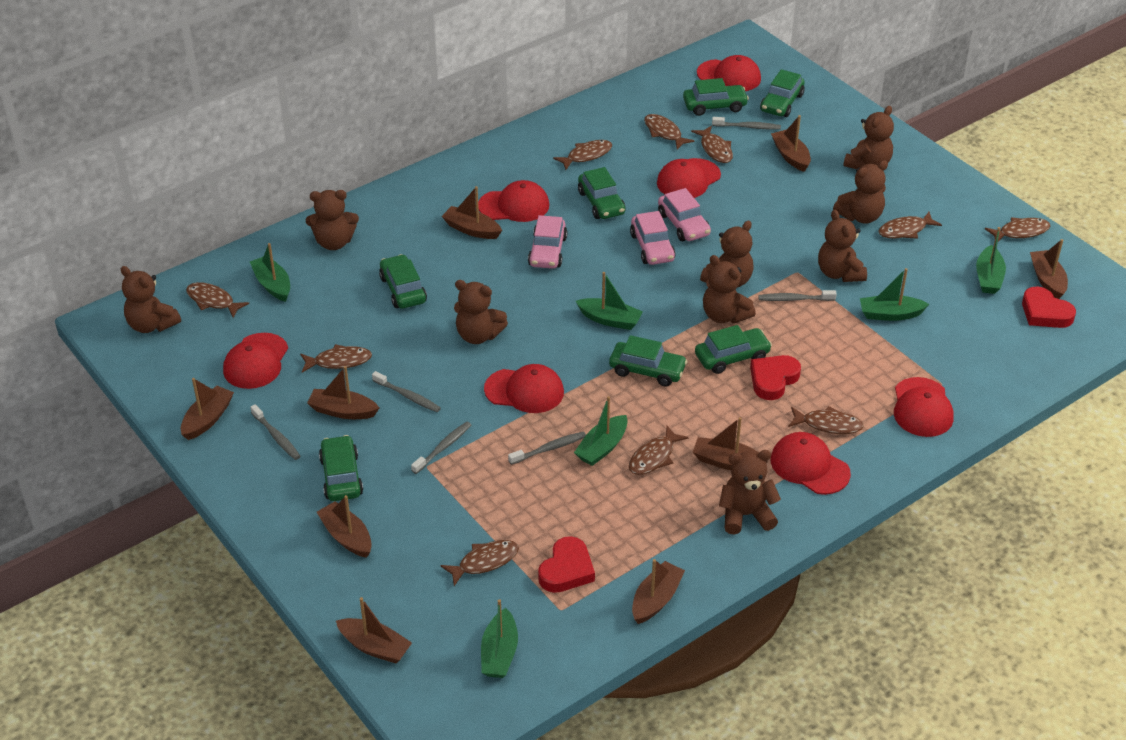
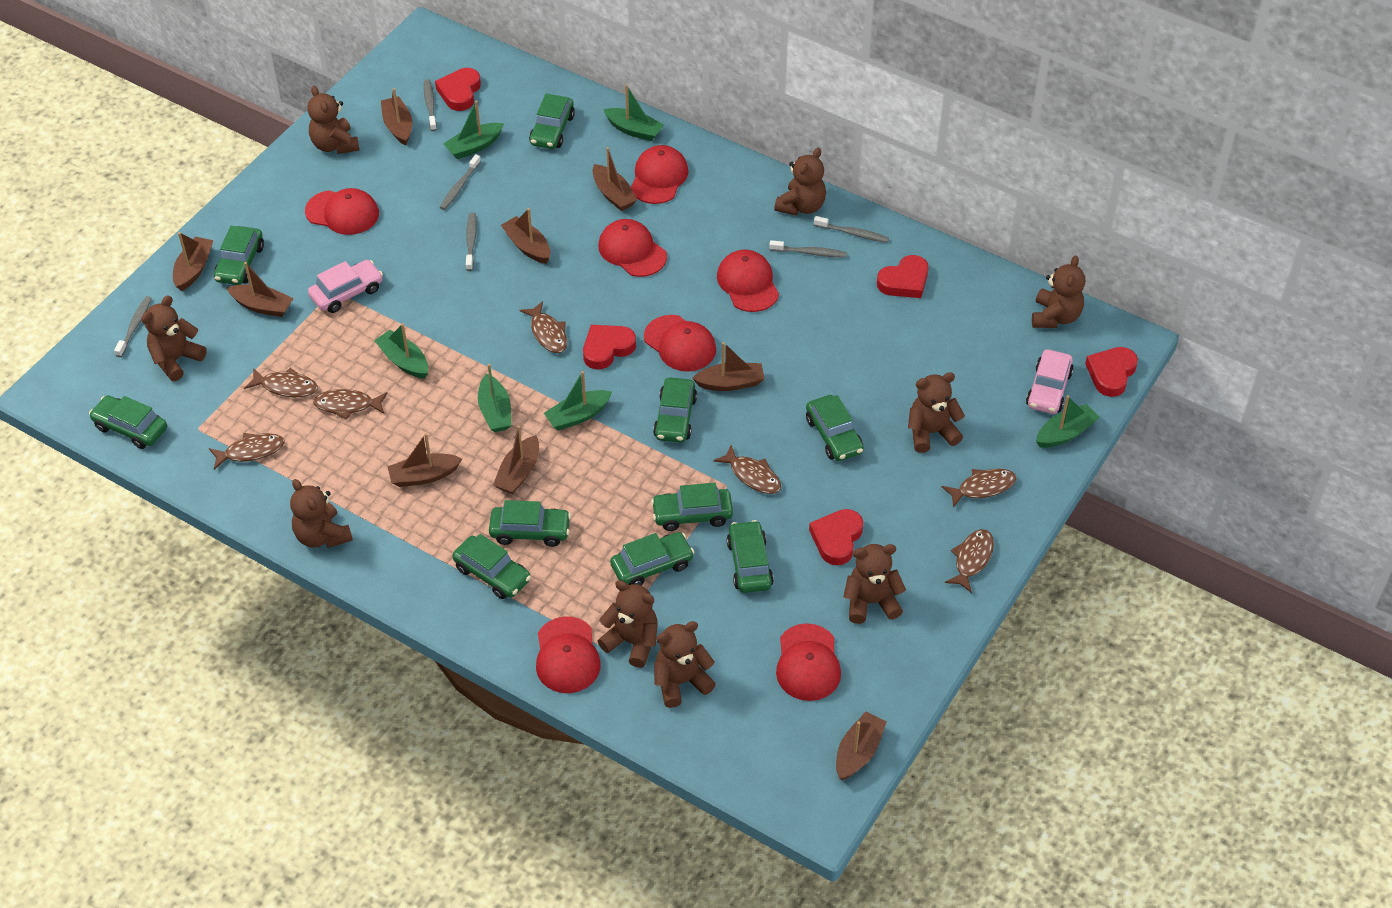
brown fish: 10 -> 7
green car: 7 -> 10
pink car: 3 -> 2
red heart: 3 -> 5

